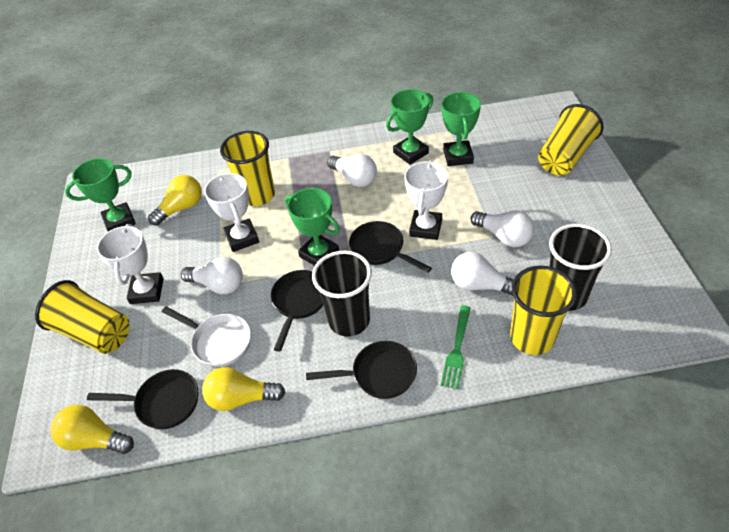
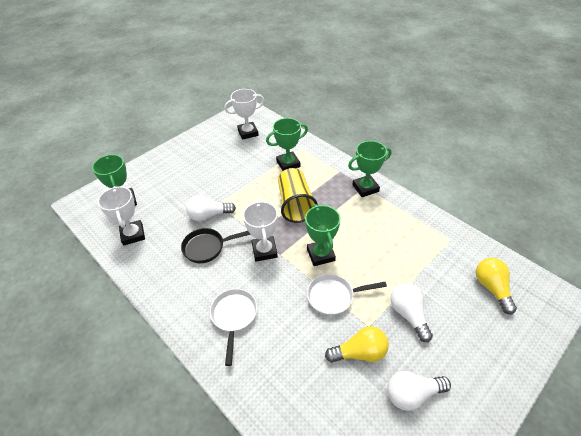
black cup: 2 -> 0
black pan: 4 -> 1
green fork: 1 -> 0
white light bulb: 4 -> 3
white pan: 1 -> 2
yellow cup: 4 -> 1
yellow light bulb: 3 -> 2

